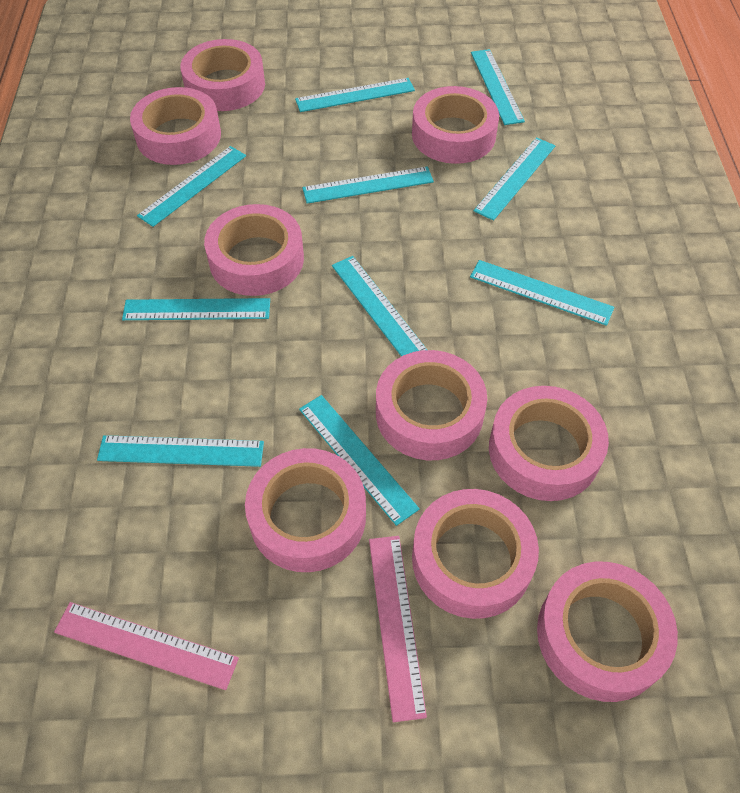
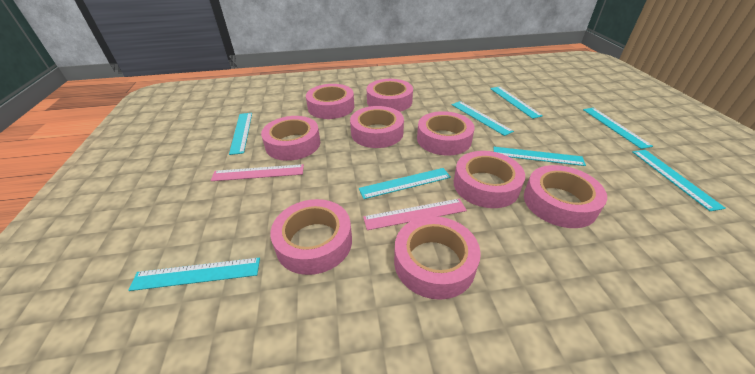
turquoise ruler: 10 -> 8

